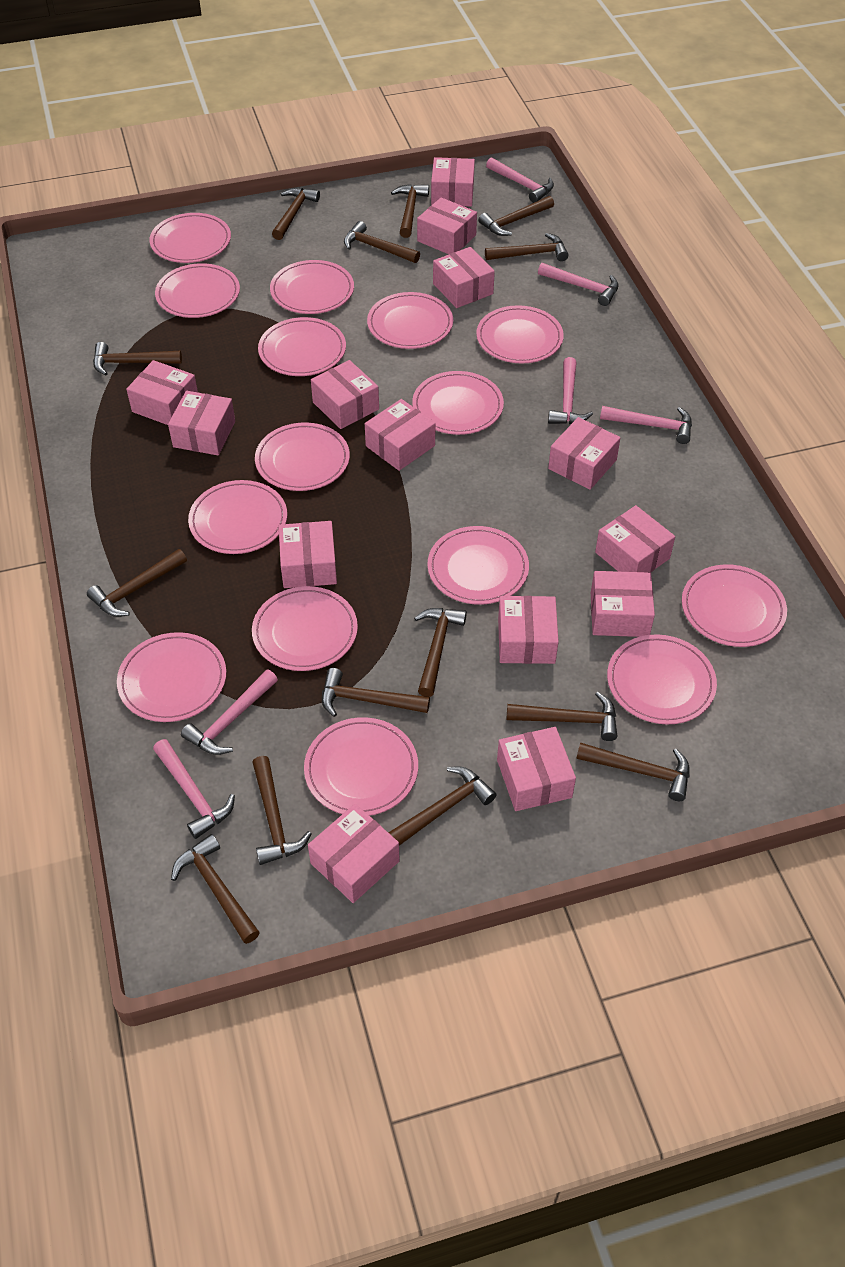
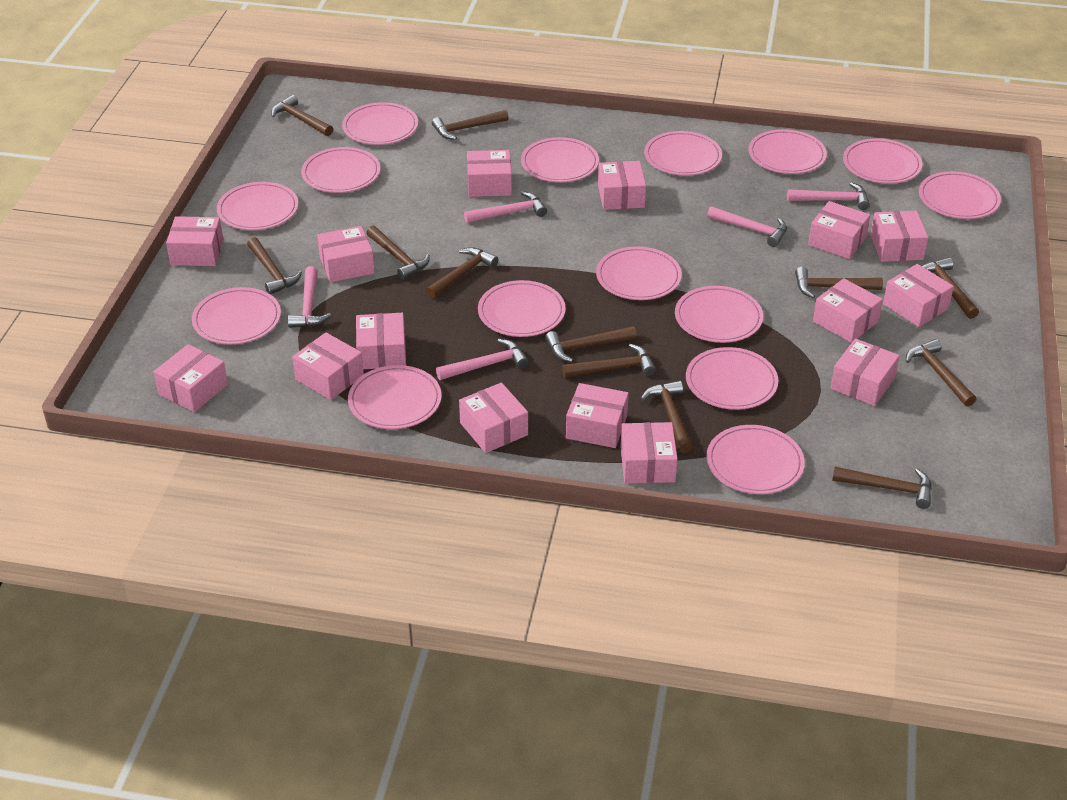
brown hammer: 14 -> 12
pink box: 14 -> 15
pink hammer: 6 -> 5

